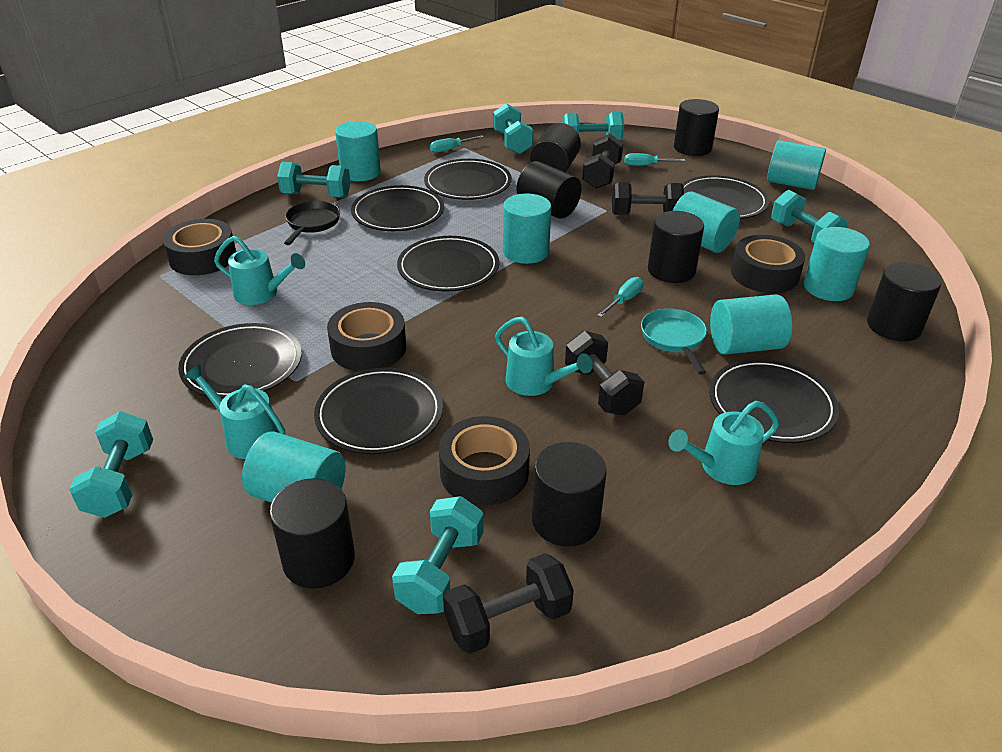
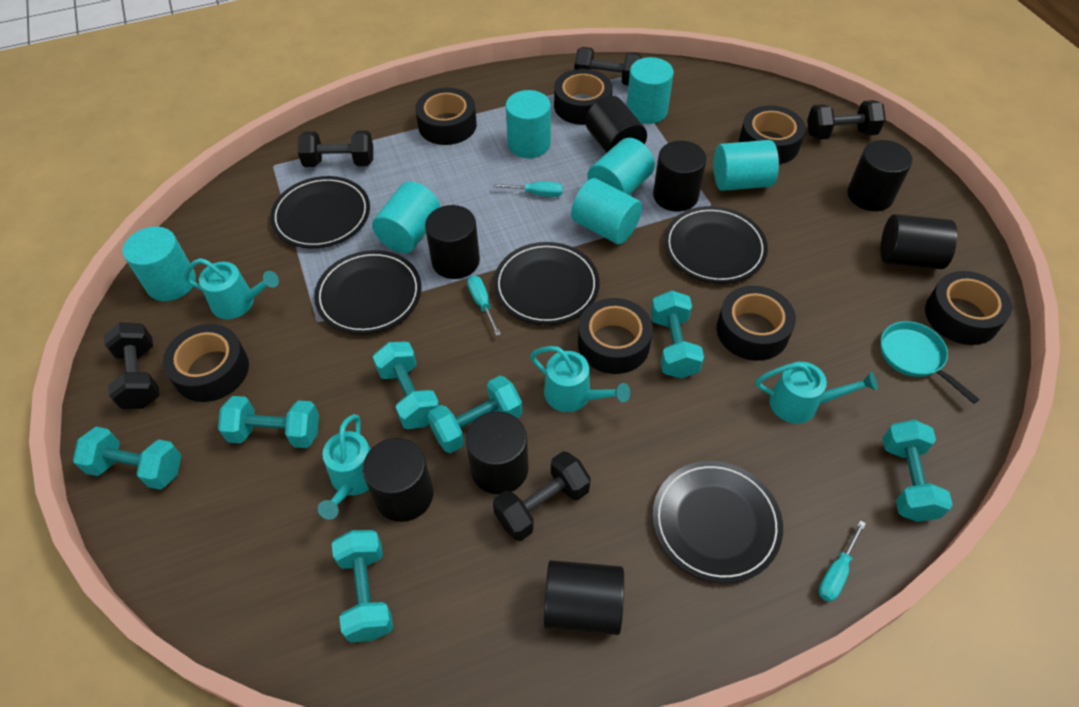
black cylinder: 7 -> 8
black dumbbell: 4 -> 5
black pan: 1 -> 0
black plate: 7 -> 5
black tape: 4 -> 7
turquoise dumbbell: 6 -> 7

